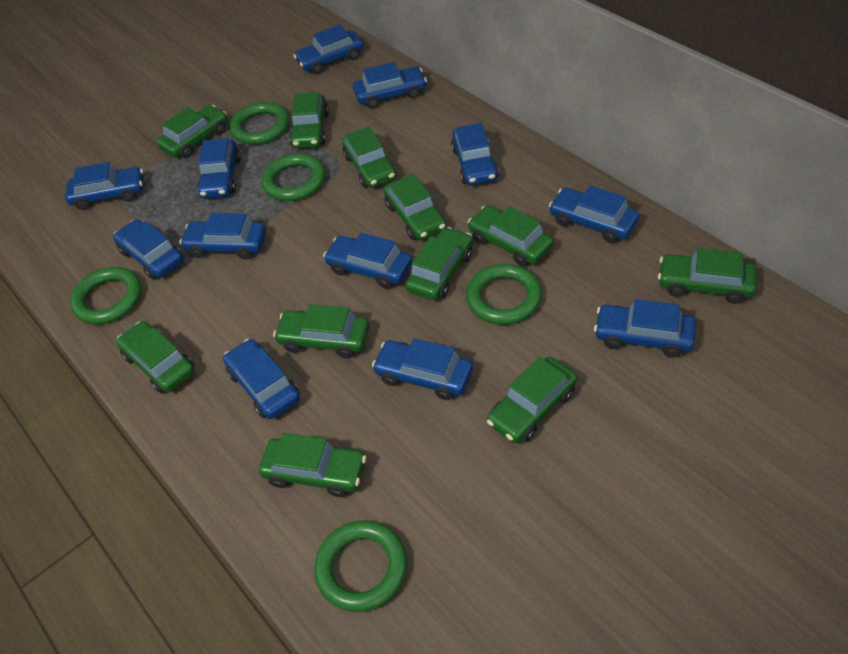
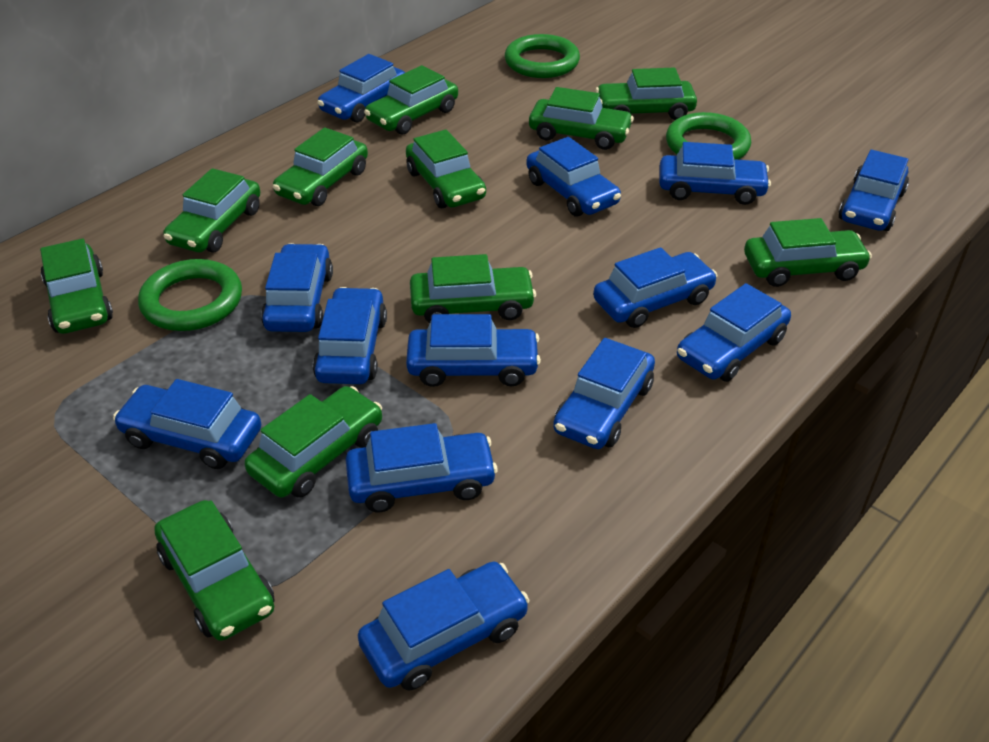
blue car: 12 -> 13
green ring: 5 -> 3

